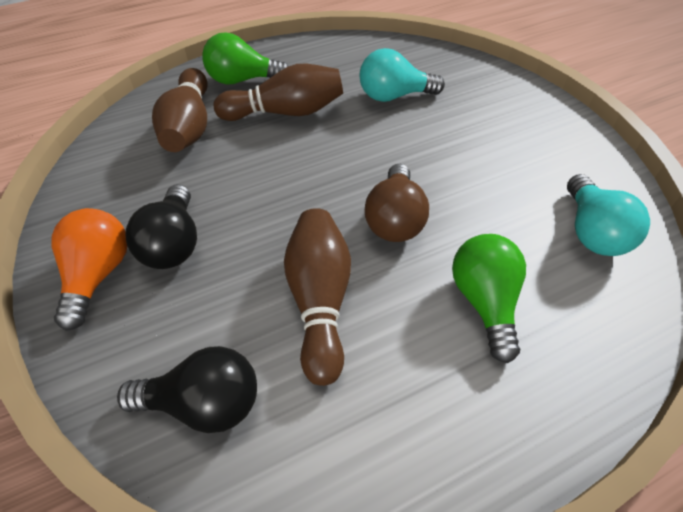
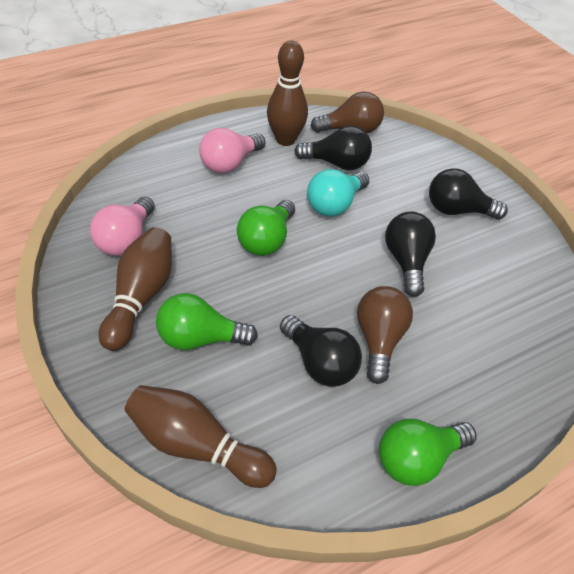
black light bulb: 2 -> 4
brown light bulb: 1 -> 2
green light bulb: 2 -> 3
orange light bulb: 1 -> 0
pink light bulb: 0 -> 2
turquoise light bulb: 2 -> 1

